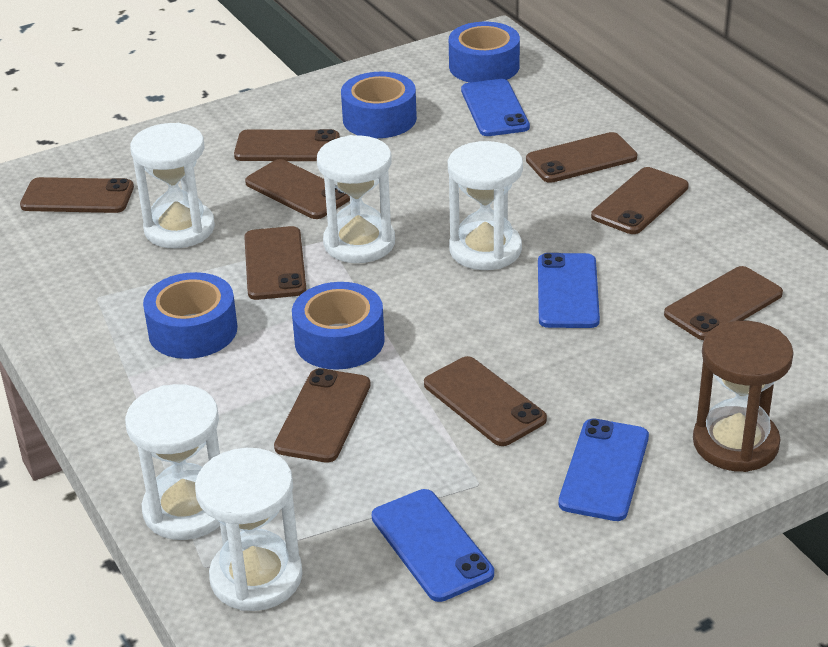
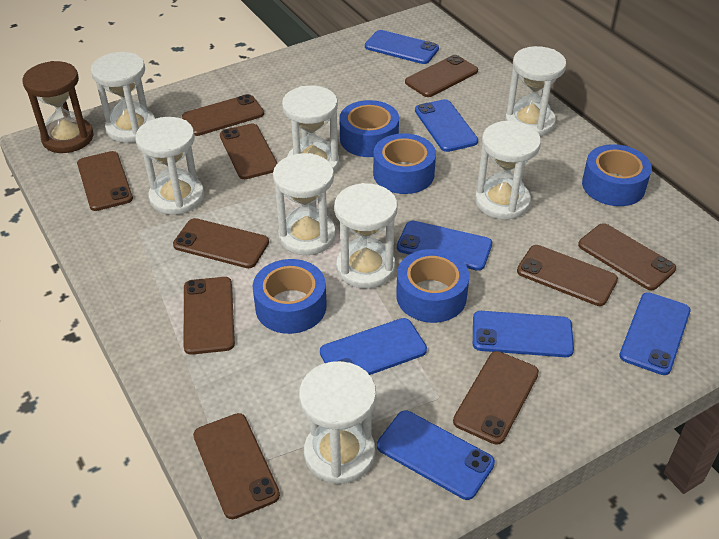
blue phone: 4 -> 7
blue tape: 4 -> 5
brown phone: 9 -> 10
white hourglass: 5 -> 8

